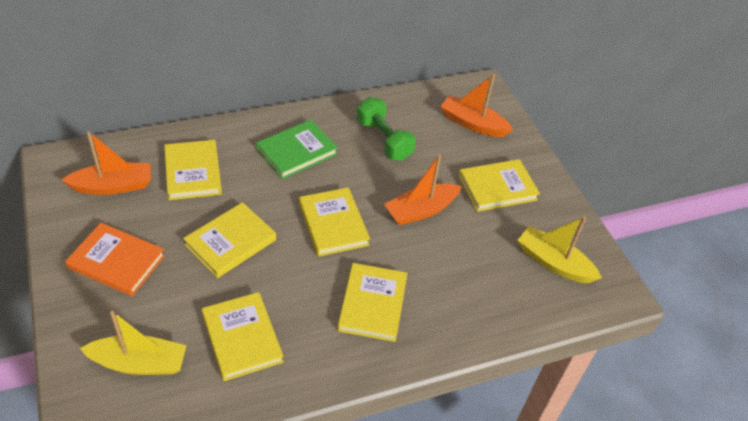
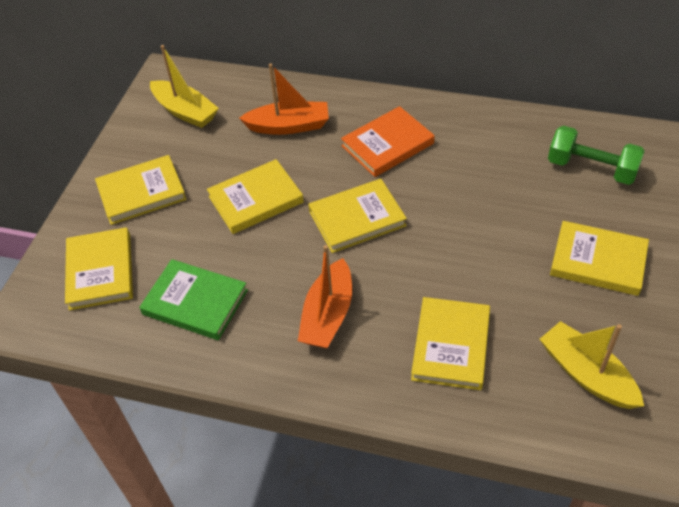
orange boat: 3 -> 2

